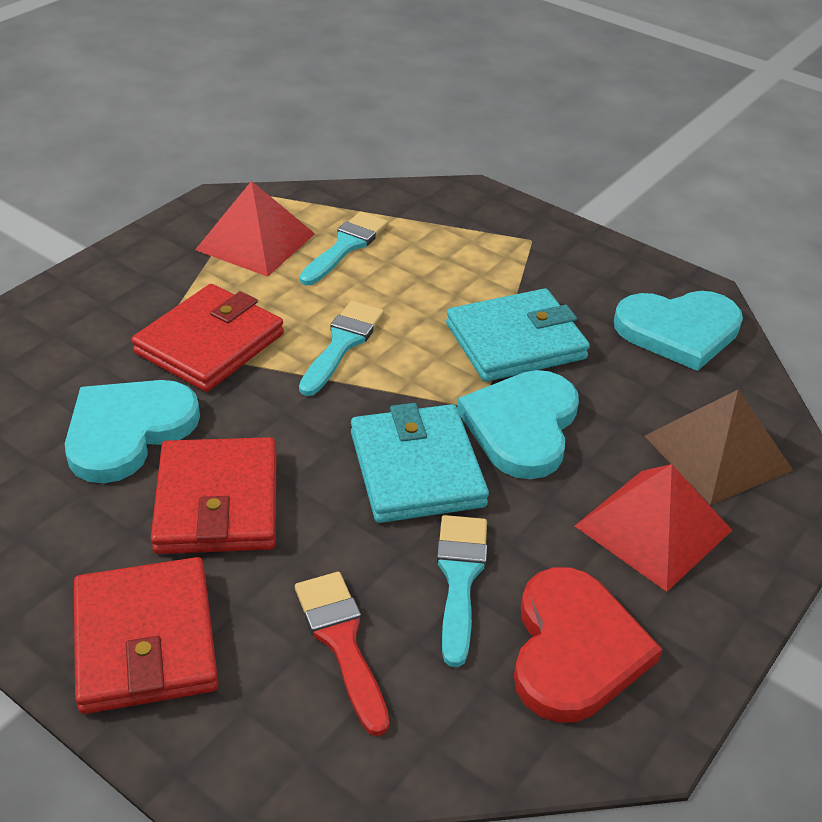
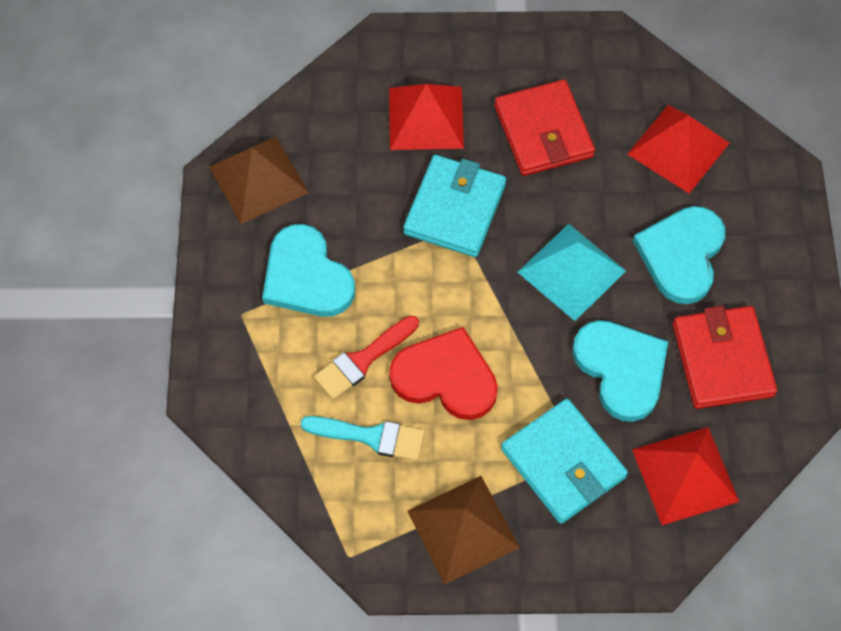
brown pyramid: 1 -> 2
red pyramid: 2 -> 3
red wallet: 3 -> 2
turquoise brush: 3 -> 1
turquoise pyramid: 0 -> 1

